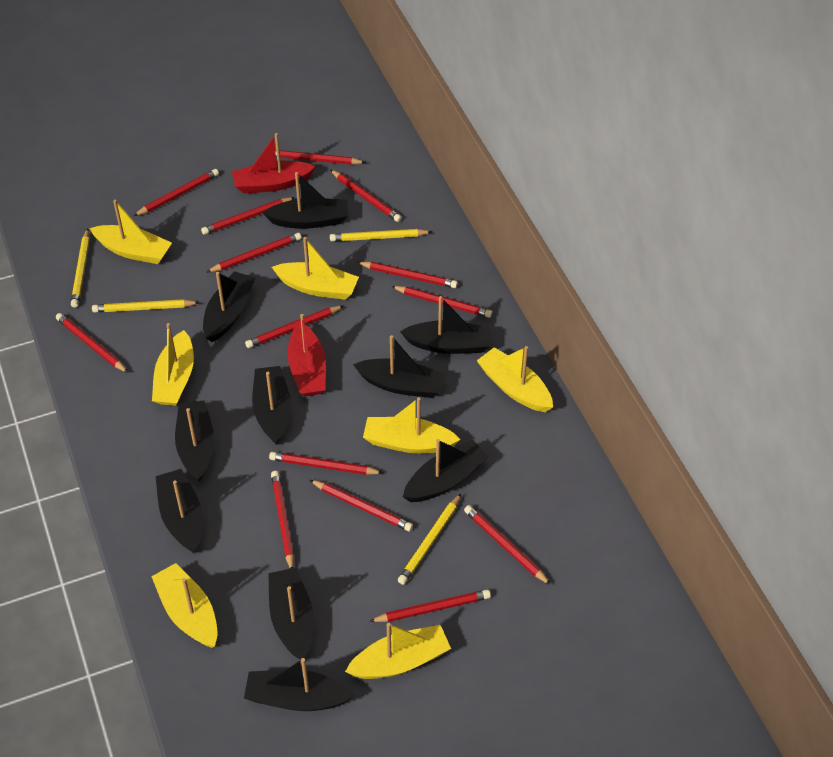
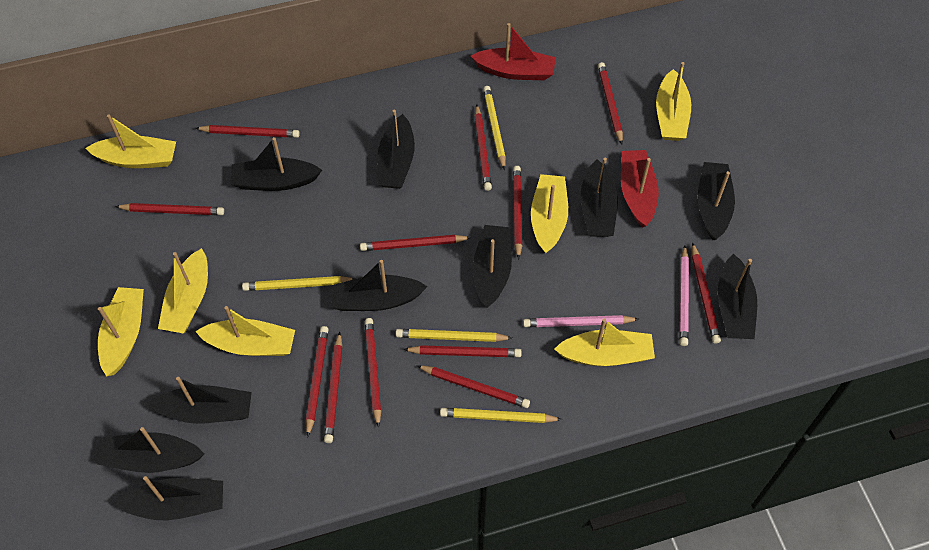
pink pencil: 0 -> 2
red pencil: 14 -> 12

